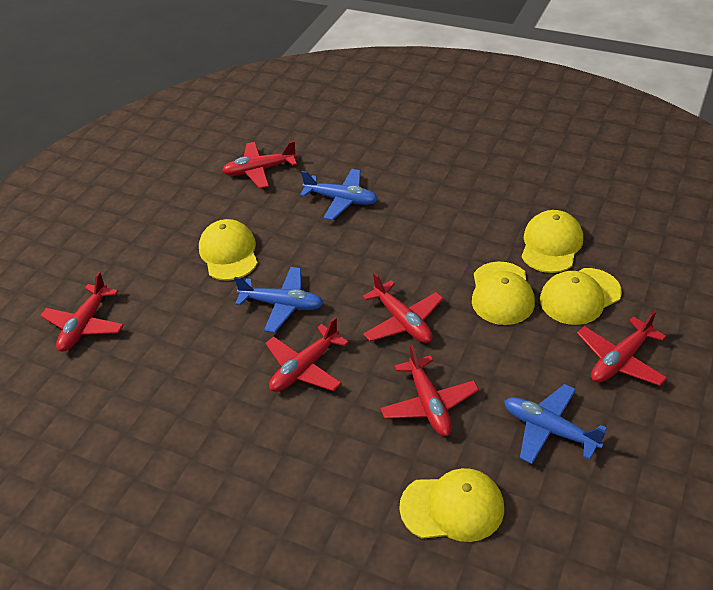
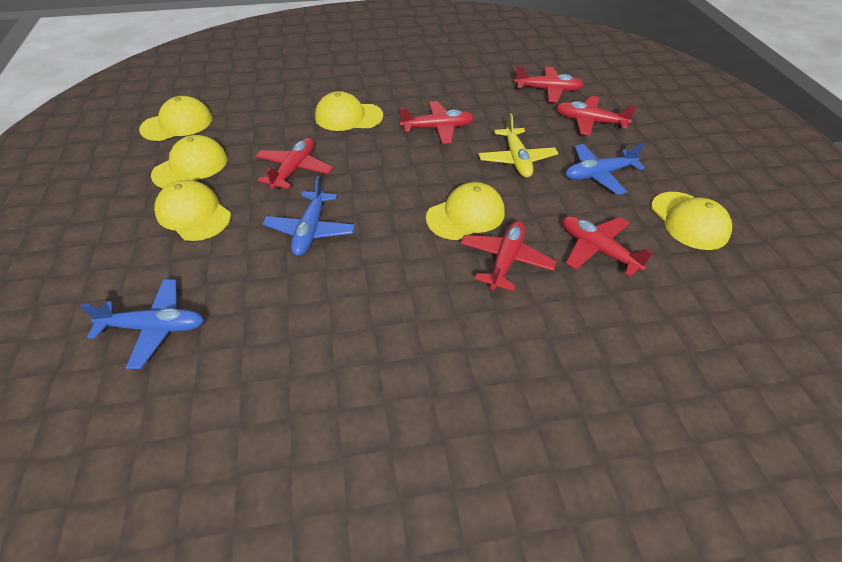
yellow cap: 5 -> 6
yellow plane: 0 -> 1

